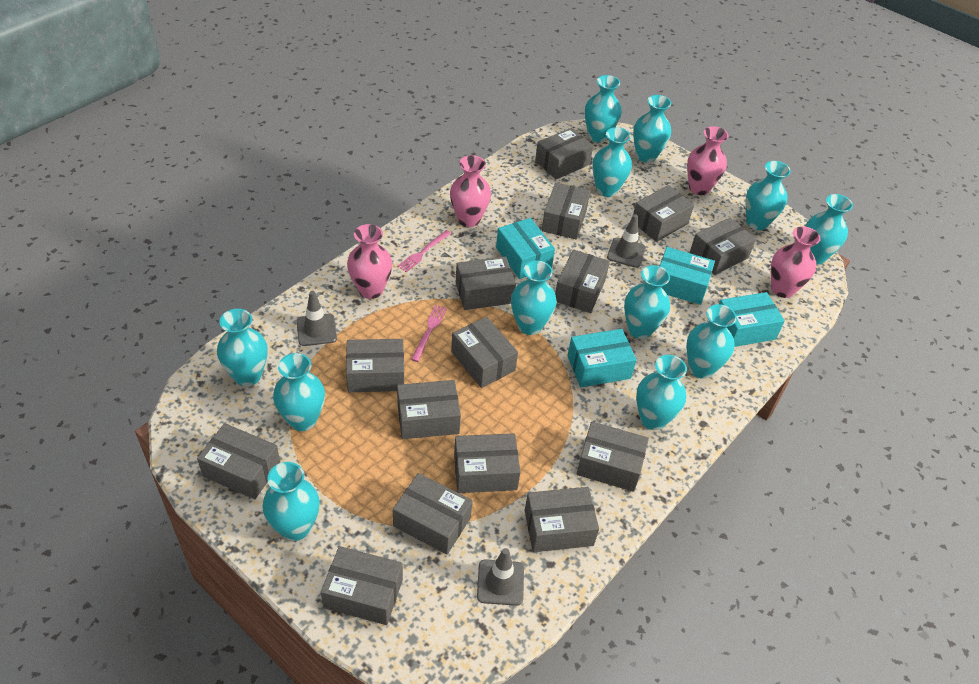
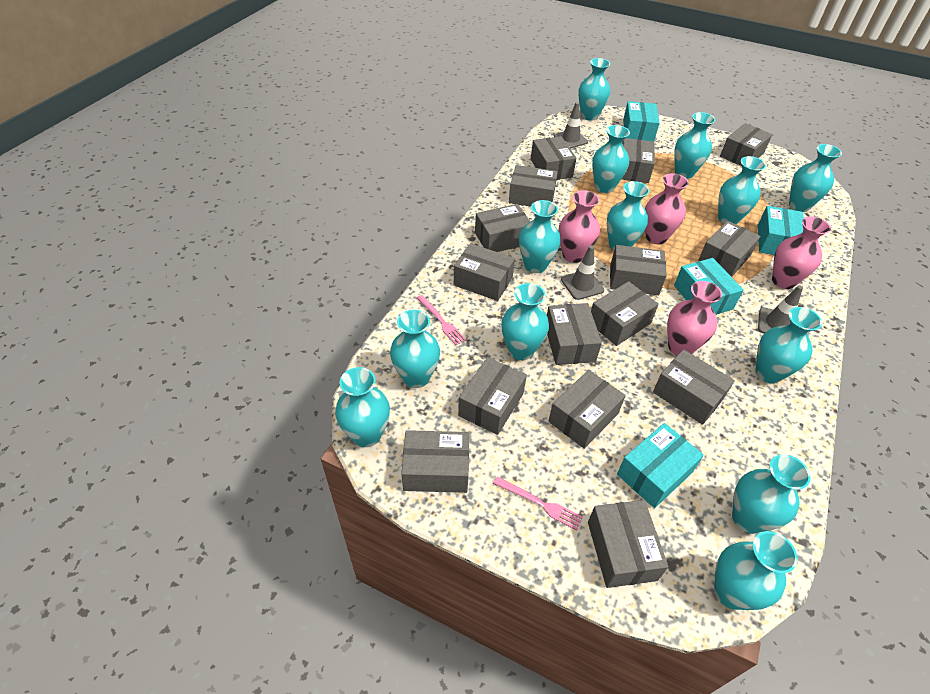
turquoise vase: 12 -> 13

